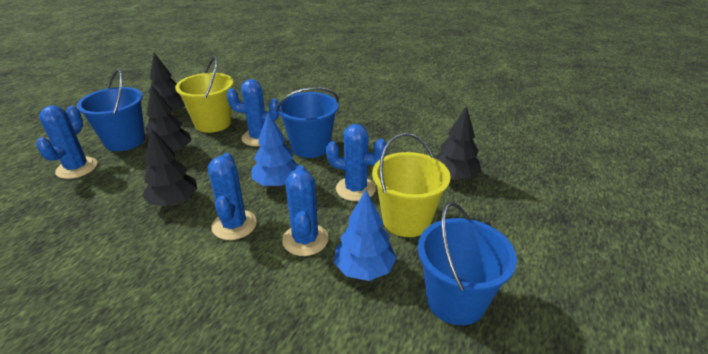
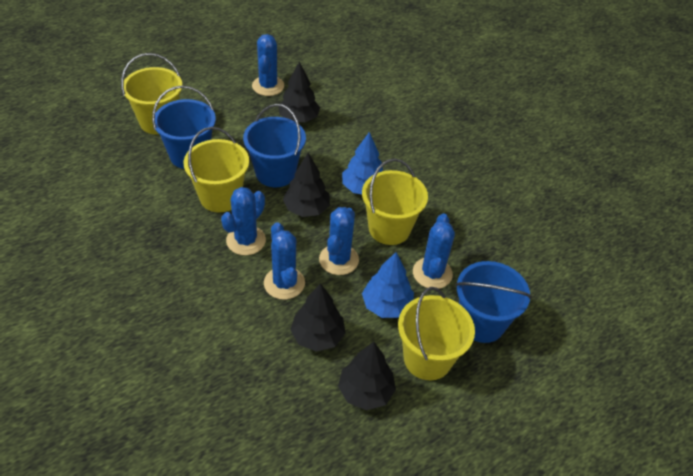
yellow bucket: 2 -> 4

